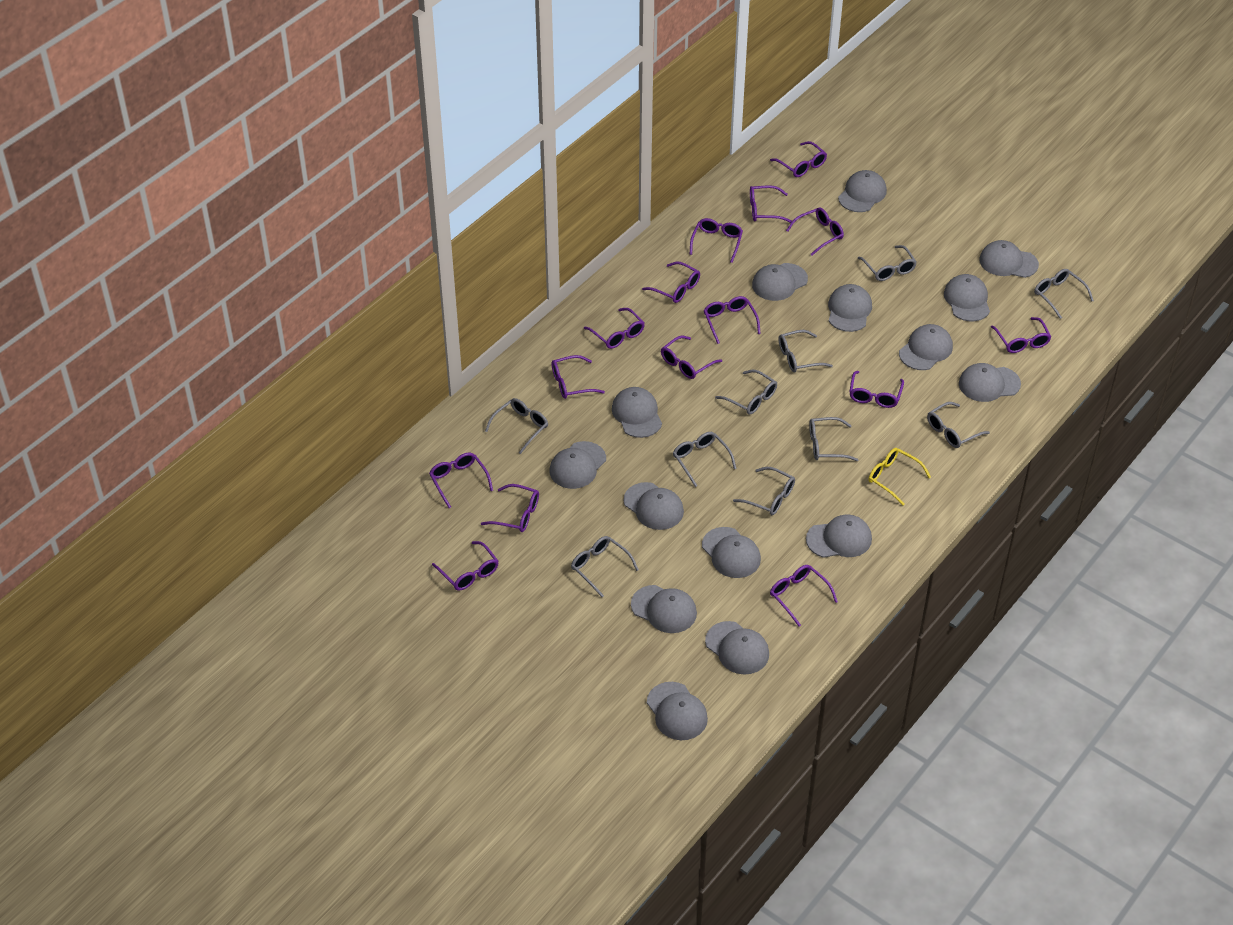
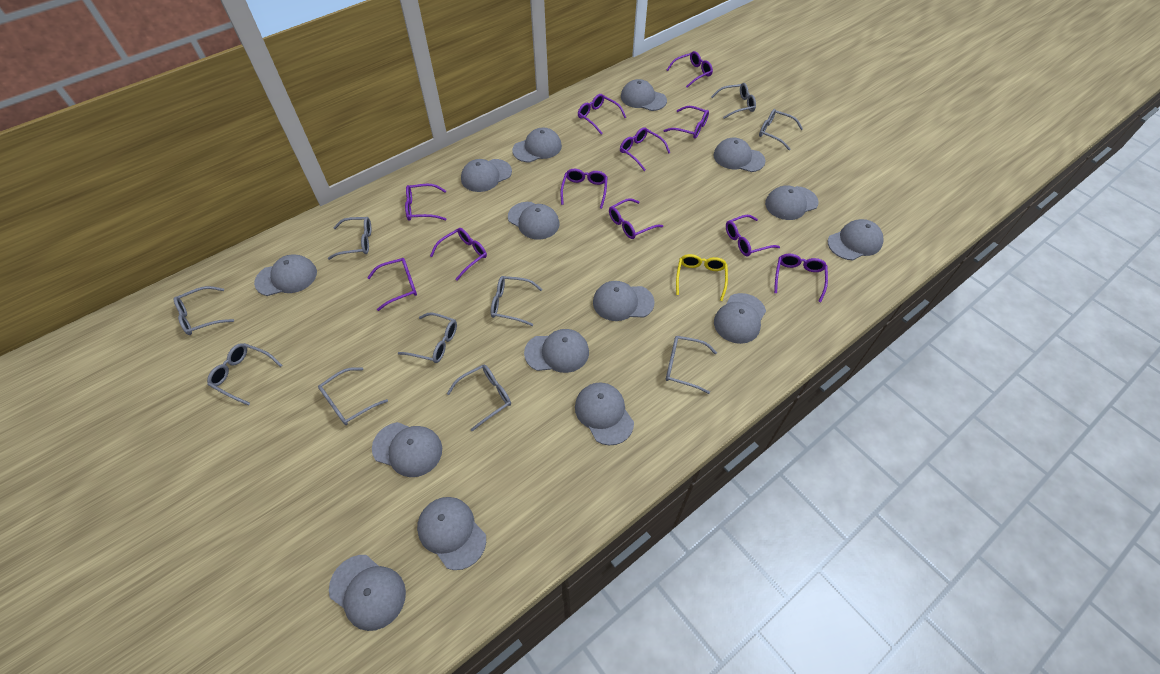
purple glasses: 15 -> 11

